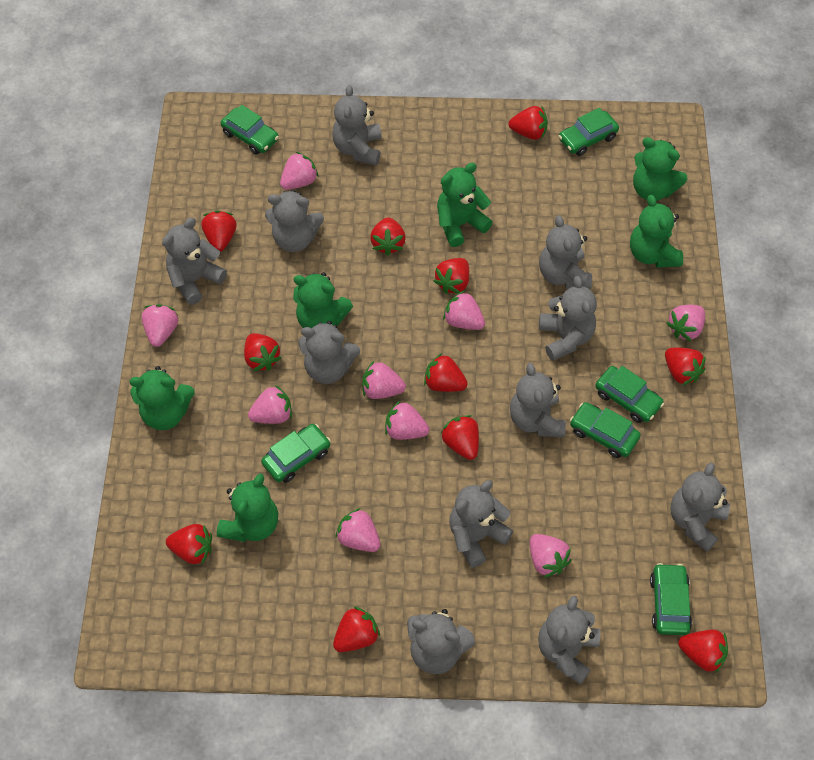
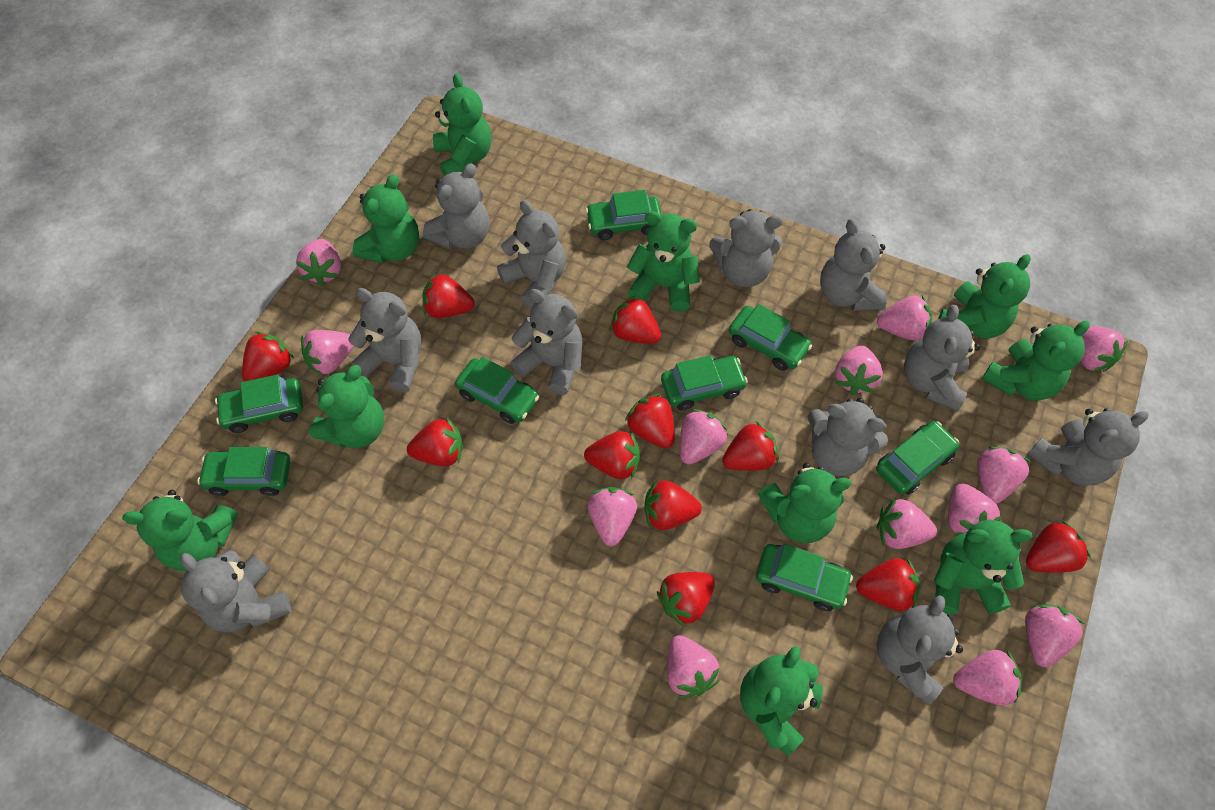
green car: 6 -> 8
green teddy bear: 6 -> 10
pink strawberry: 9 -> 13

